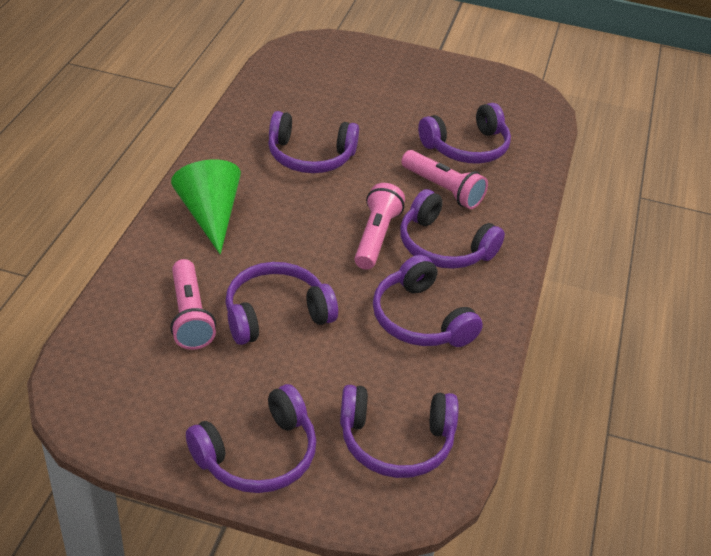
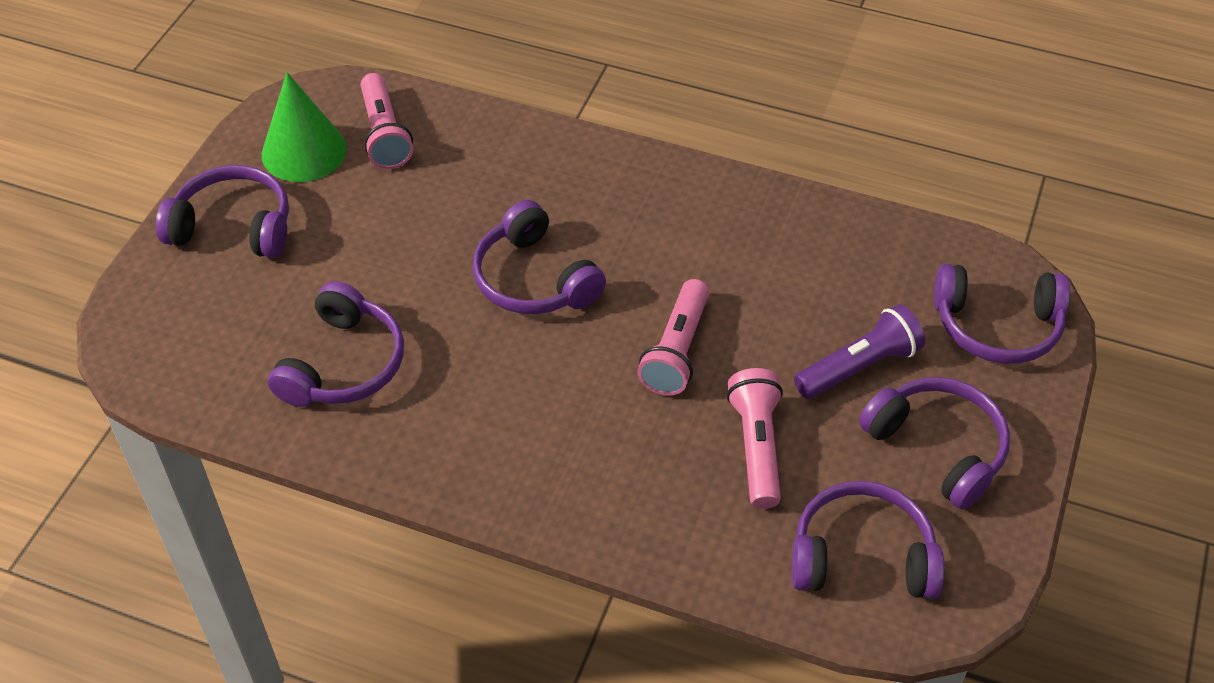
purple flashlight: 0 -> 1
purple headphones: 7 -> 6

